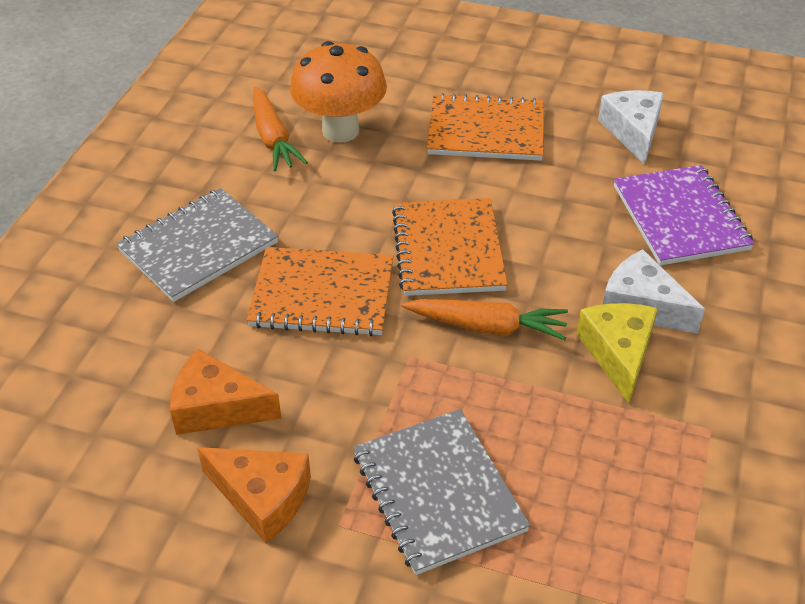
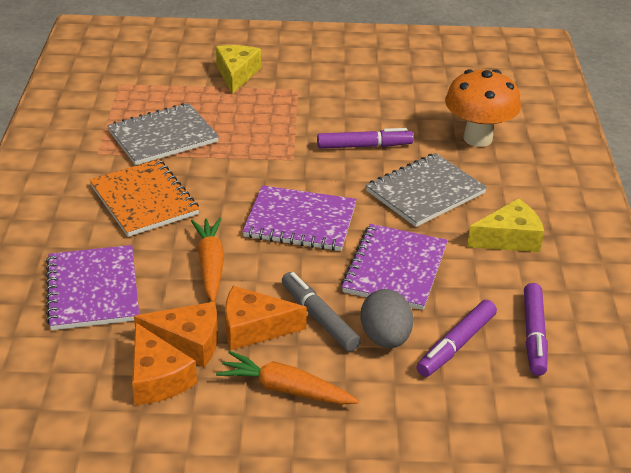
grey egg: 0 -> 1
grey marker: 0 -> 1
orange cheese: 2 -> 3
orange notebook: 3 -> 1
purple marker: 0 -> 3
purple notebook: 1 -> 3
white cheese: 2 -> 0
yellow cheese: 1 -> 2

